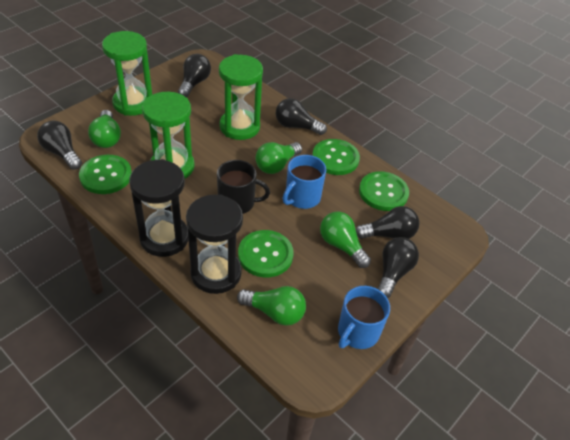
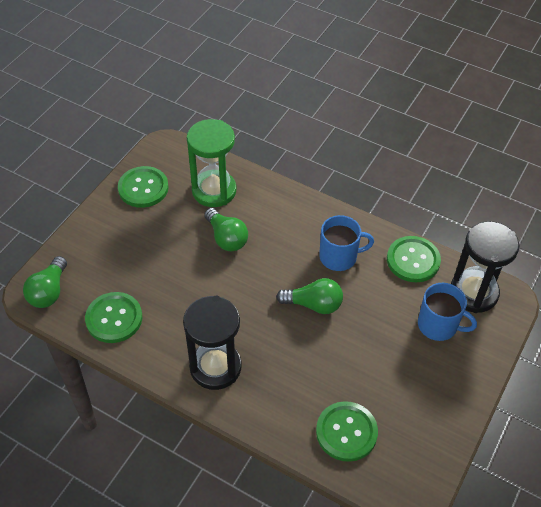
black light bulb: 5 -> 0
black mug: 1 -> 0
green hourglass: 3 -> 1
green light bulb: 4 -> 3

